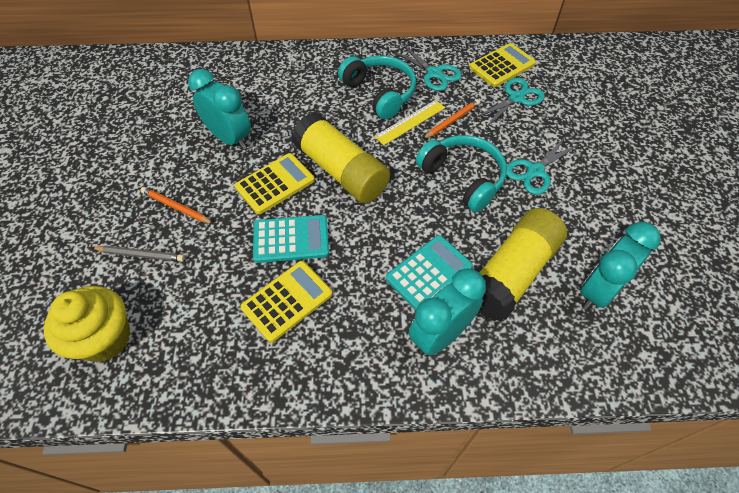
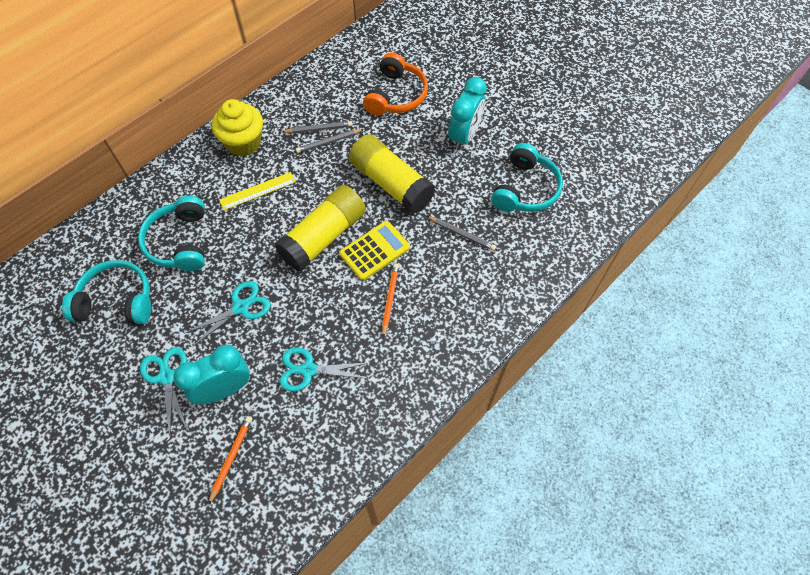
grey pencil: 1 -> 3
orange headphones: 0 -> 1
turquoise calculator: 2 -> 0
turquoise clock: 3 -> 2
turquoise headphones: 2 -> 3
yellow calculator: 3 -> 1

